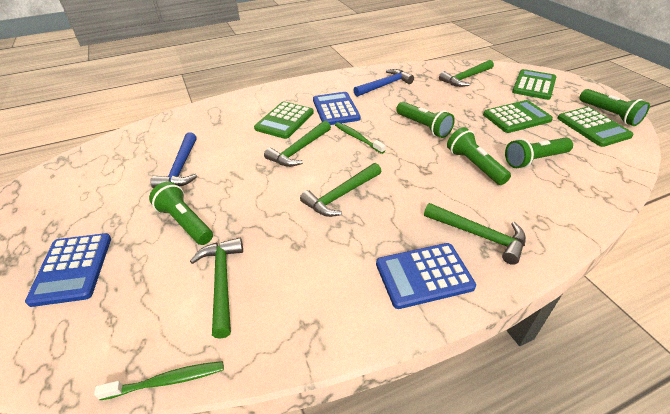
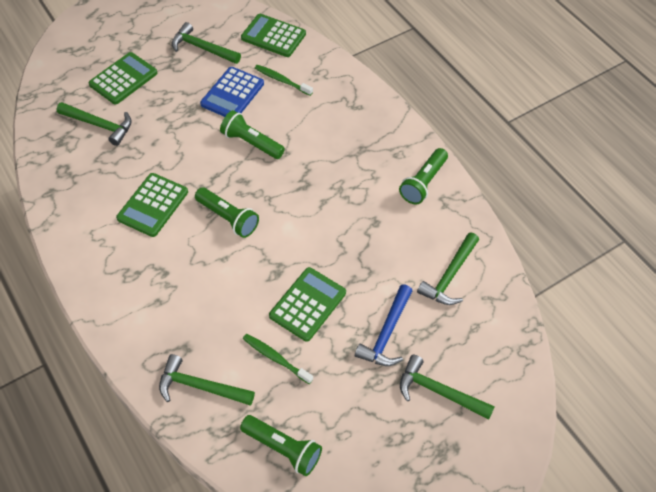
blue calculator: 3 -> 1
blue hammer: 2 -> 1
green flashlight: 5 -> 4

